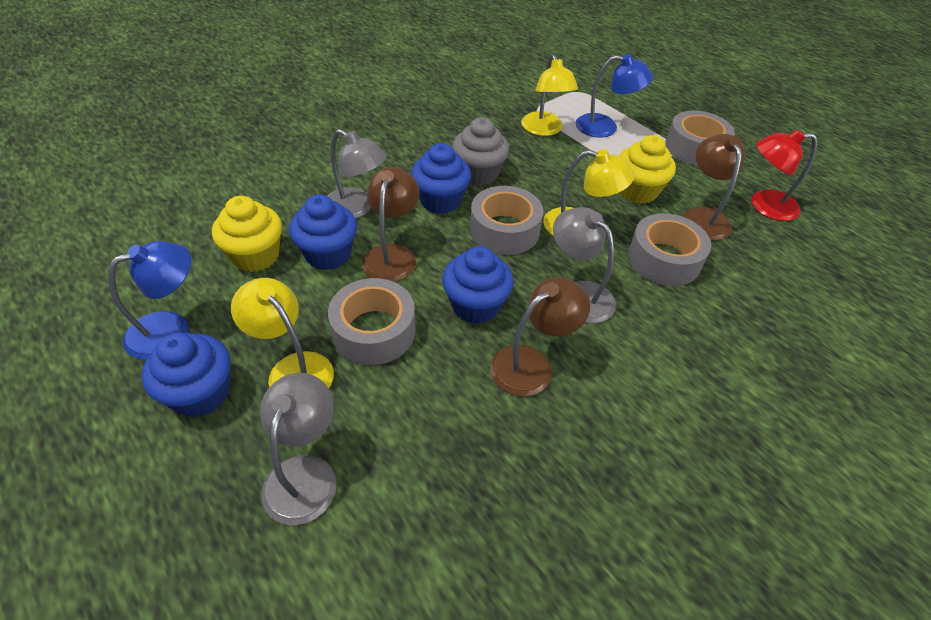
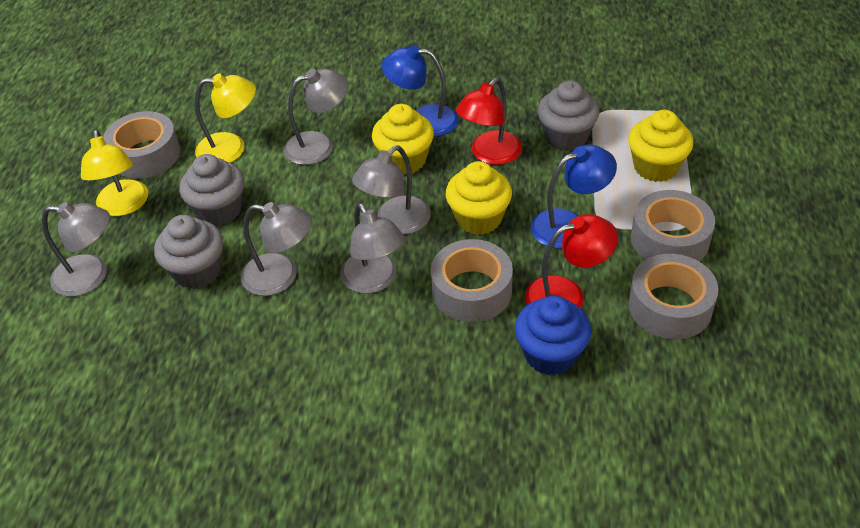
blue cupcake: 4 -> 1
brown lamp: 3 -> 0
grey cupcake: 1 -> 3
grey lamp: 3 -> 5
red lamp: 1 -> 2
yellow cupcake: 2 -> 3
yellow lamp: 3 -> 2

